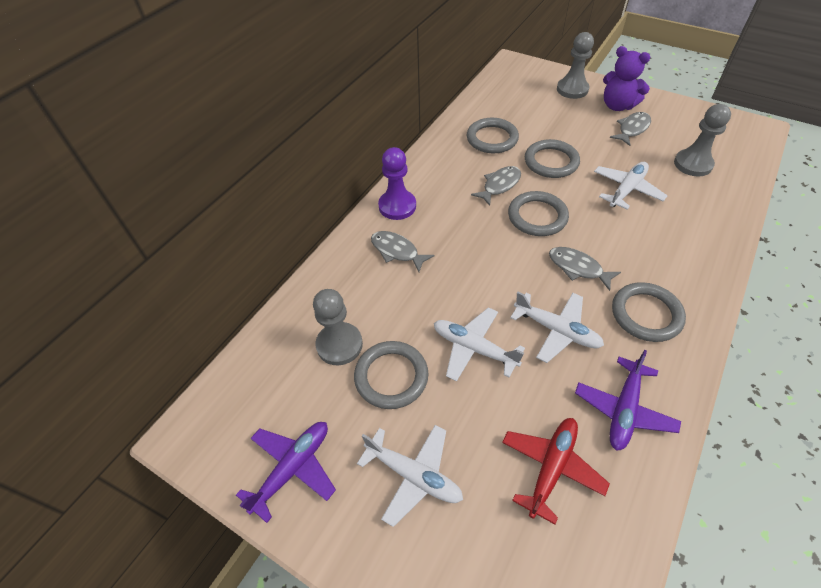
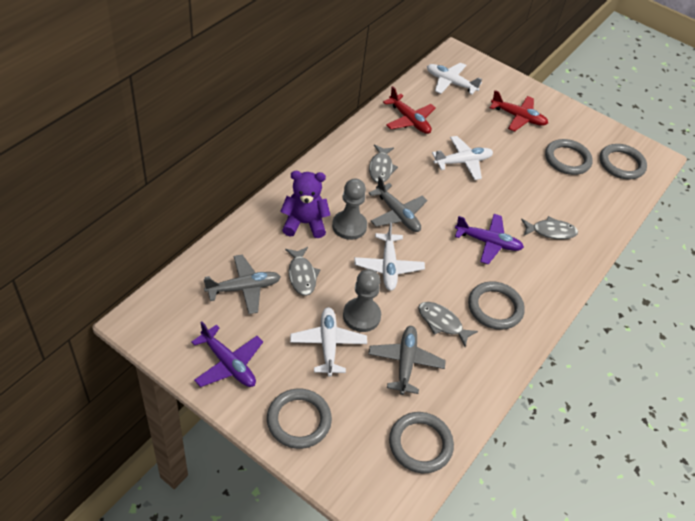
grey pawn: 3 -> 2
grey plane: 0 -> 3
purple pawn: 1 -> 0
red plane: 1 -> 2

